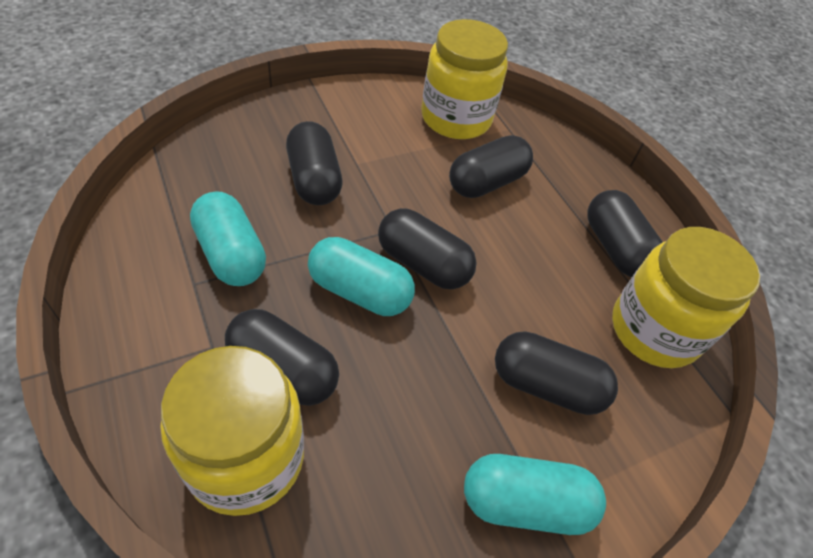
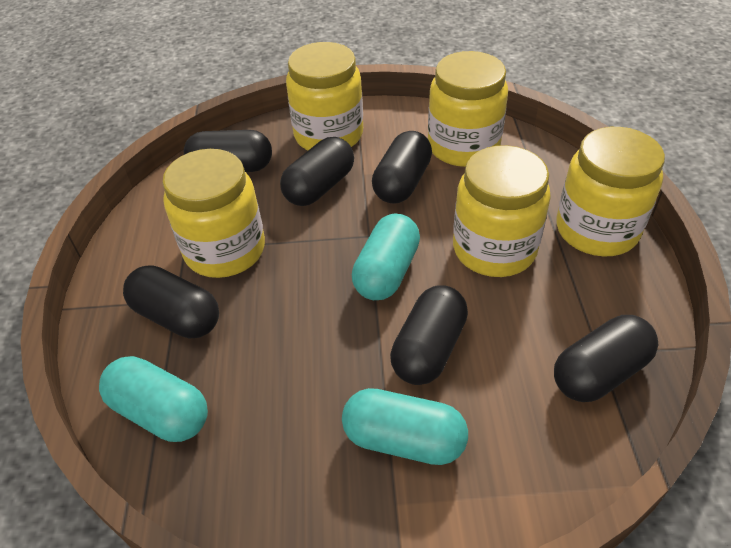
yellow jar: 3 -> 5

